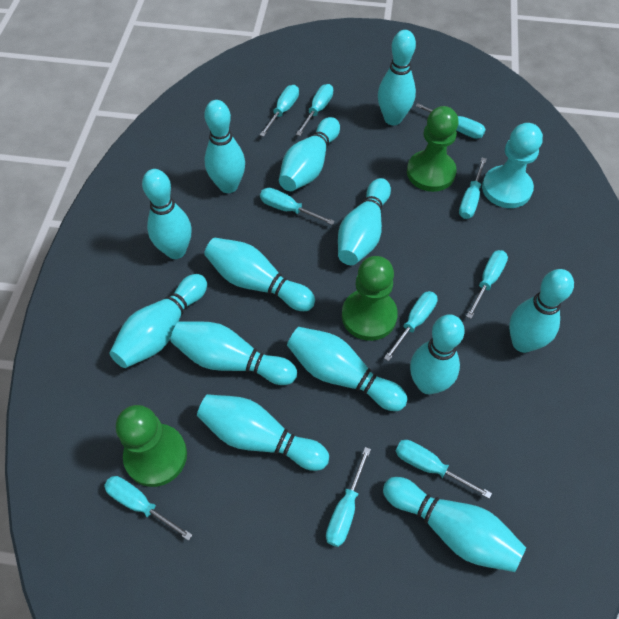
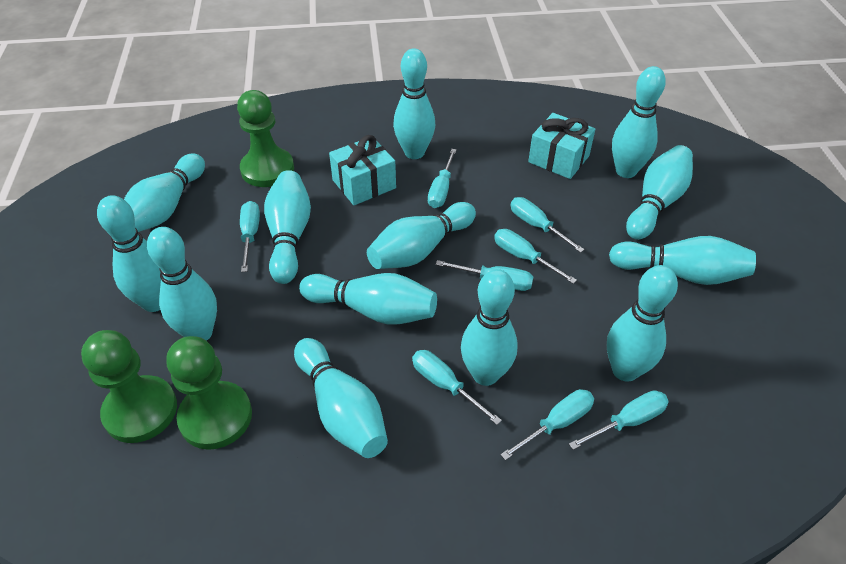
turquoise gift: 0 -> 2
turquoise pawn: 1 -> 0
turquoise screwdriver: 10 -> 8

